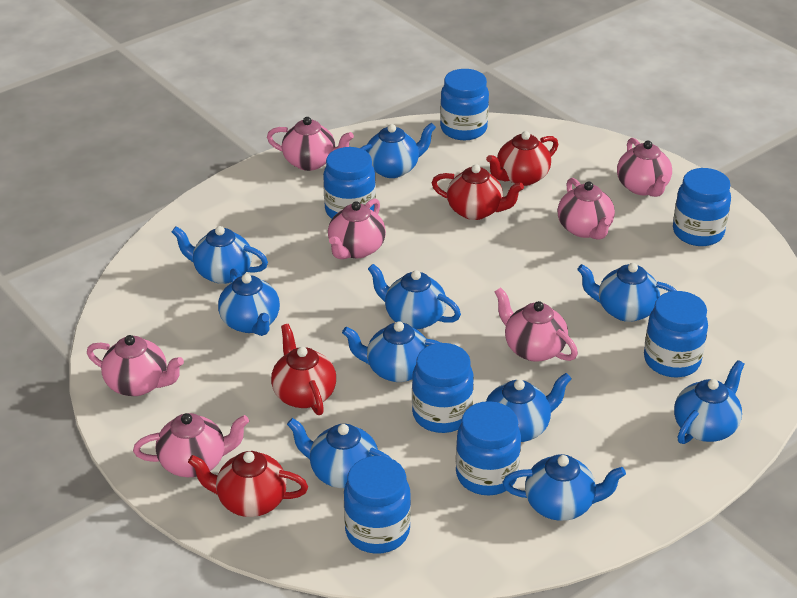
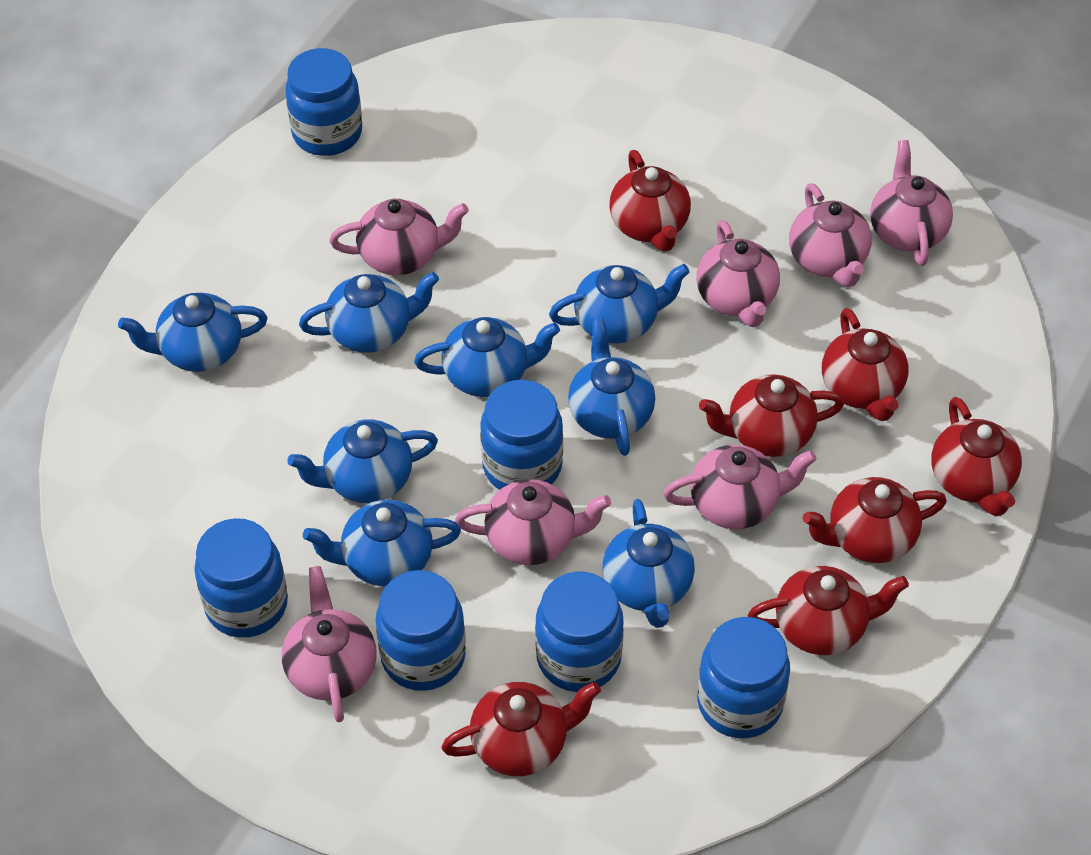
blue jar: 7 -> 6
blue teapot: 10 -> 8
red teapot: 4 -> 7

